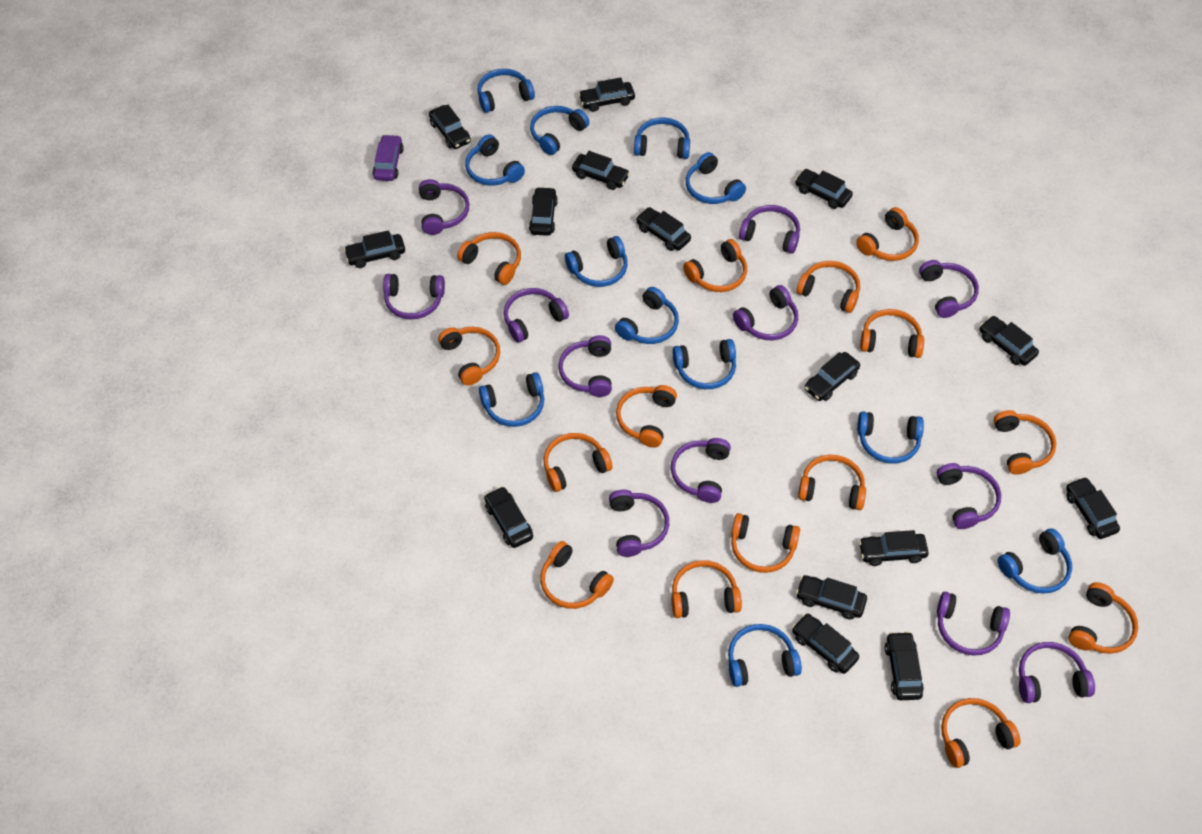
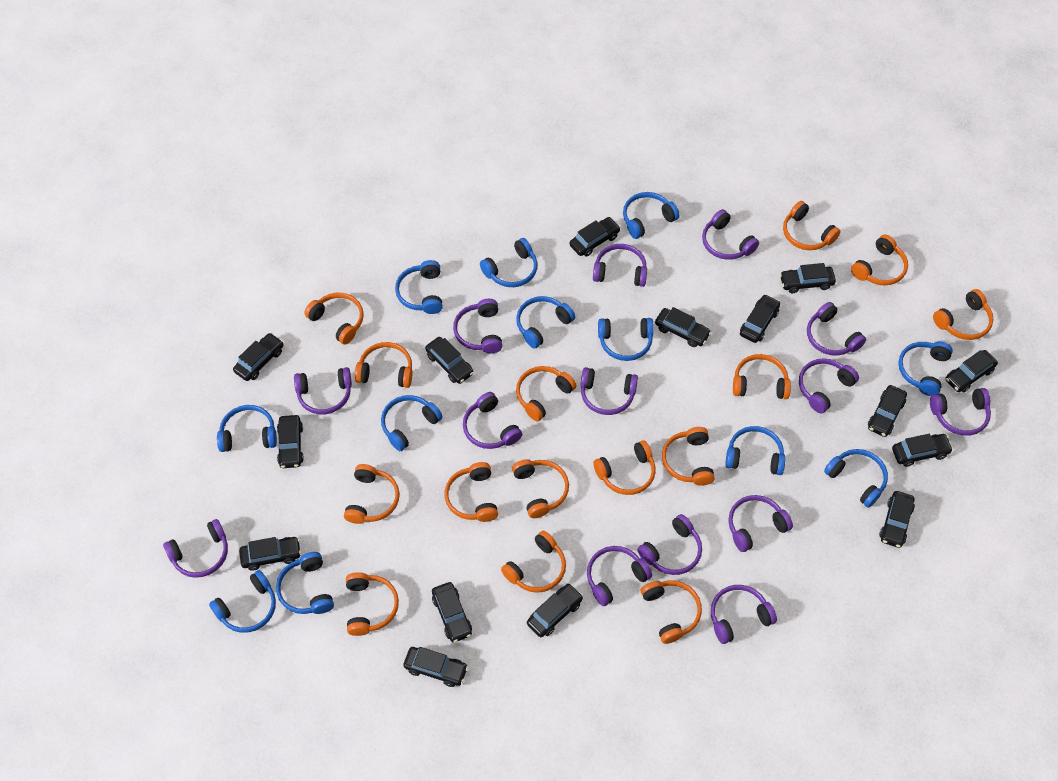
purple car: 1 -> 0
purple headphones: 12 -> 14

